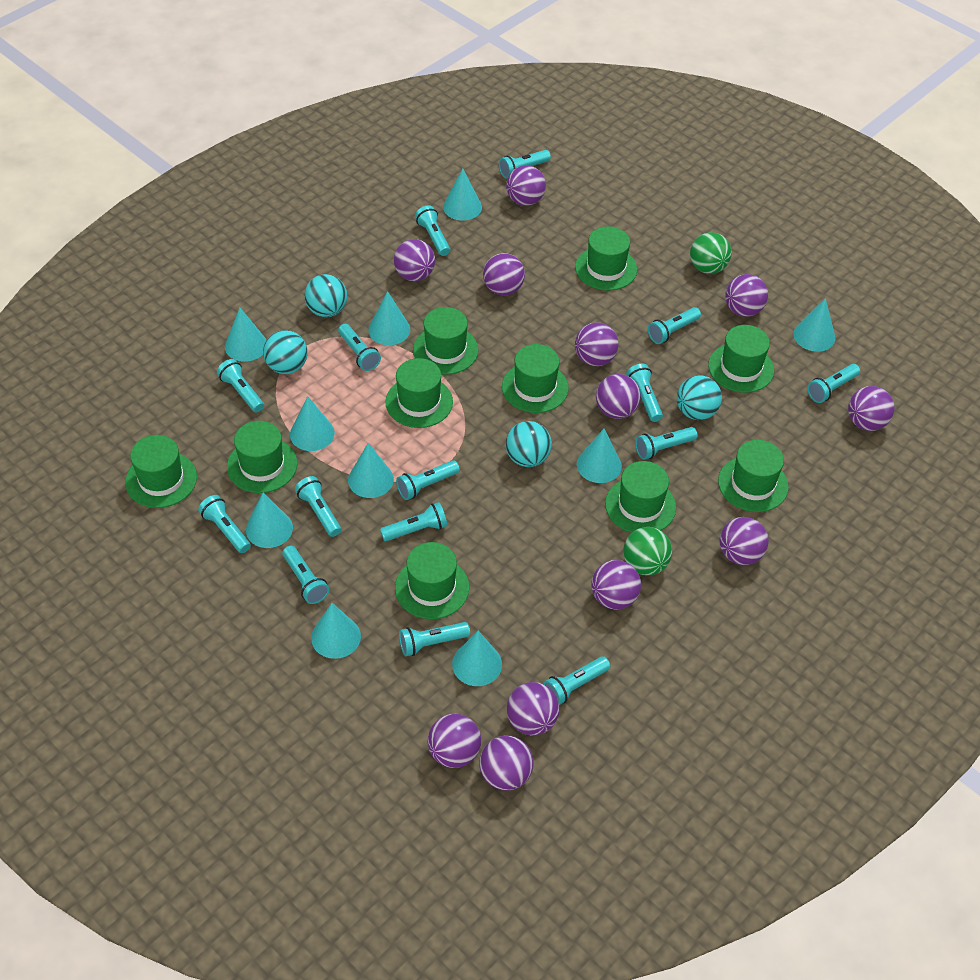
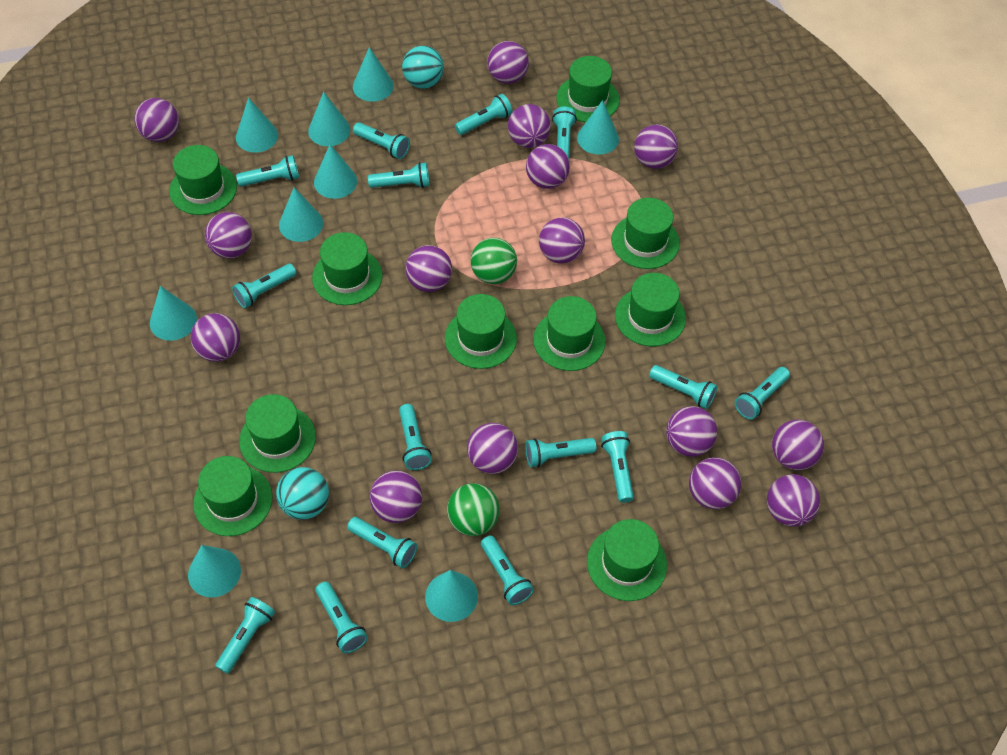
purple ball: 12 -> 15
turquoise ball: 4 -> 2
turquoise cone: 10 -> 9

